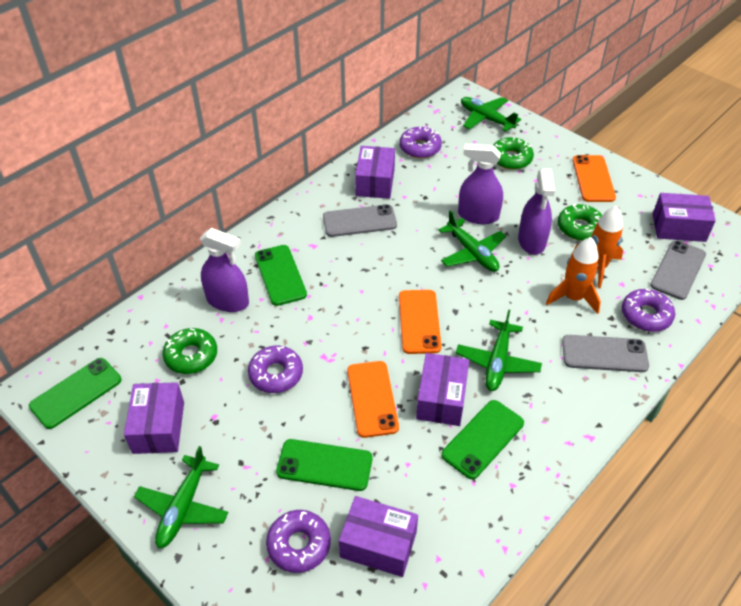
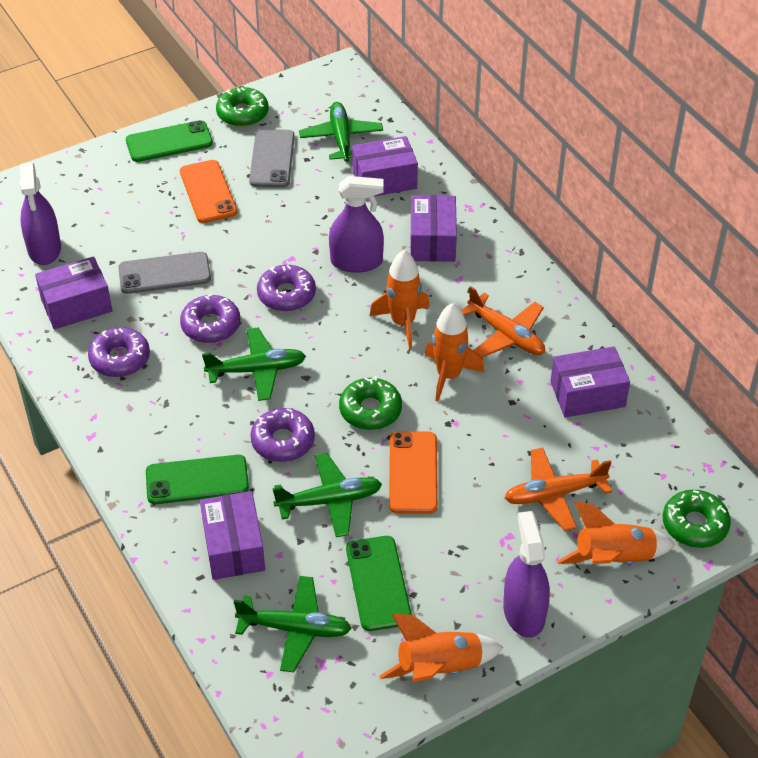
green phone: 4 -> 3
grey phone: 3 -> 2
orange phone: 3 -> 2
orange plane: 0 -> 2
orange rocket: 2 -> 4

